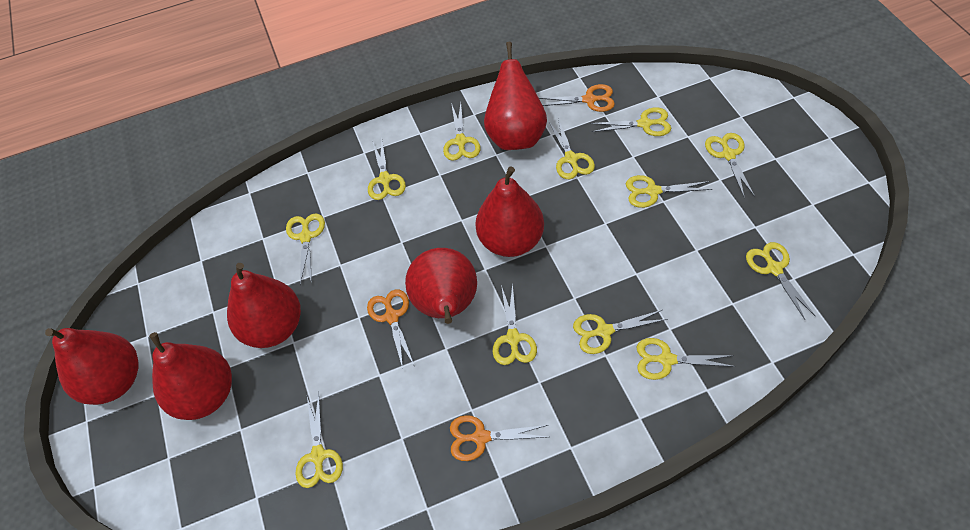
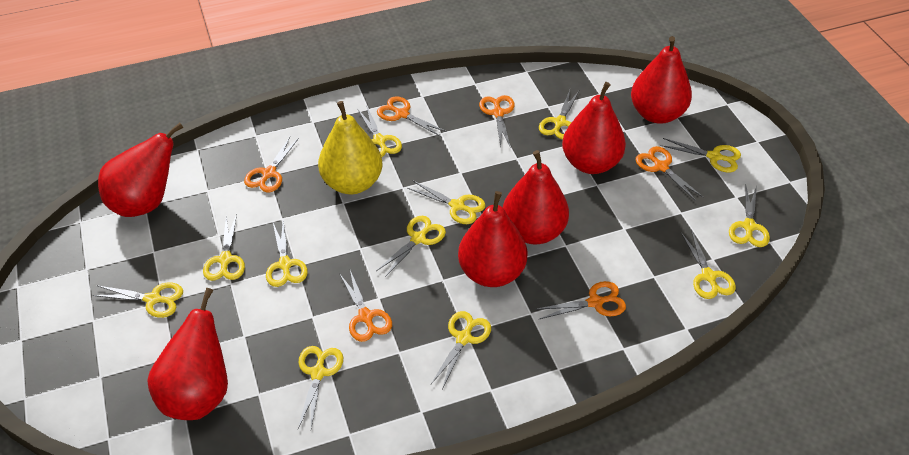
orange scissors: 3 -> 6
yellow pear: 0 -> 1

